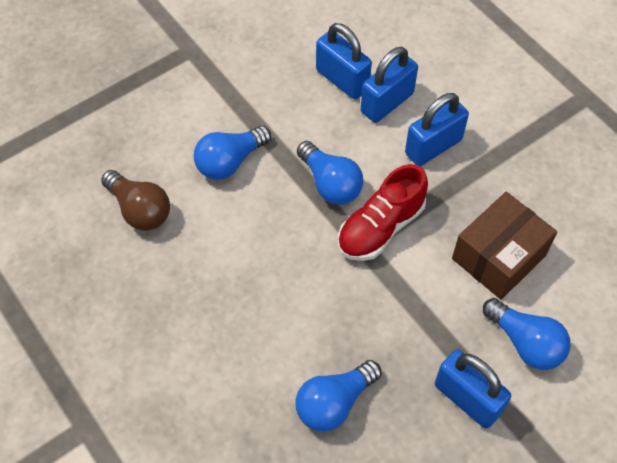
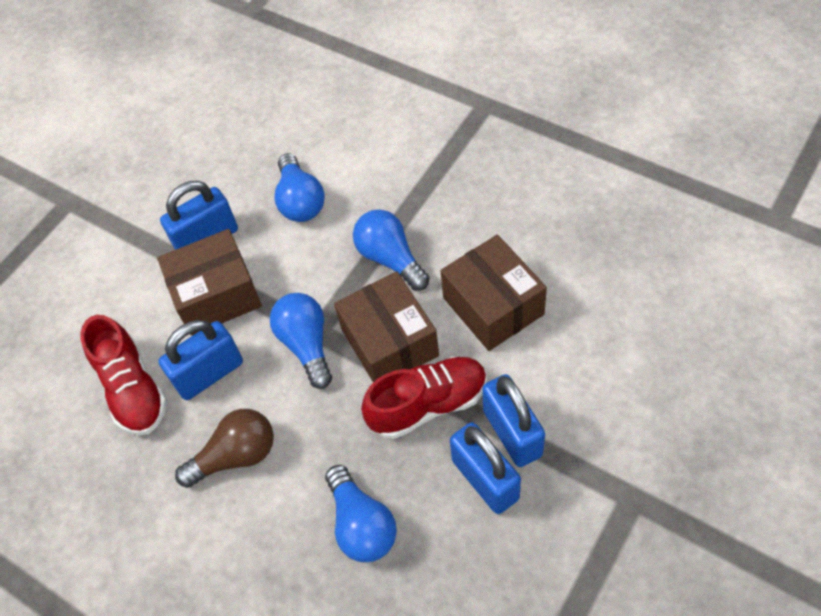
brown box: 1 -> 3
red shoe: 1 -> 2

